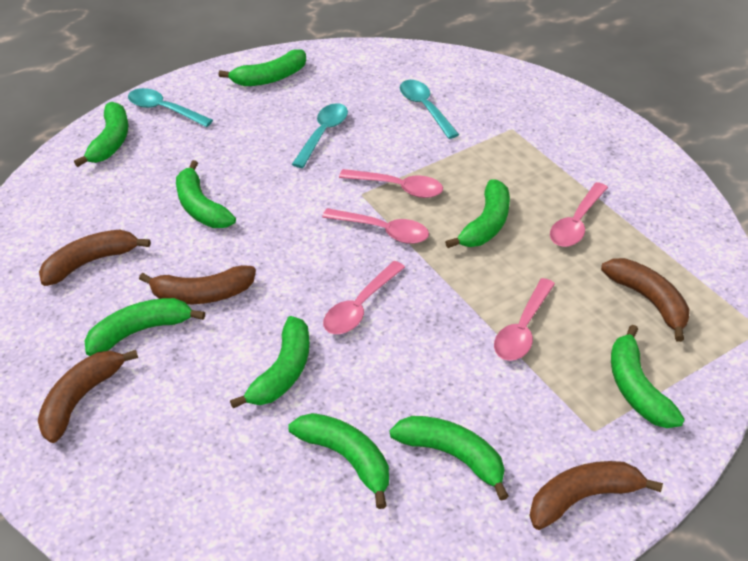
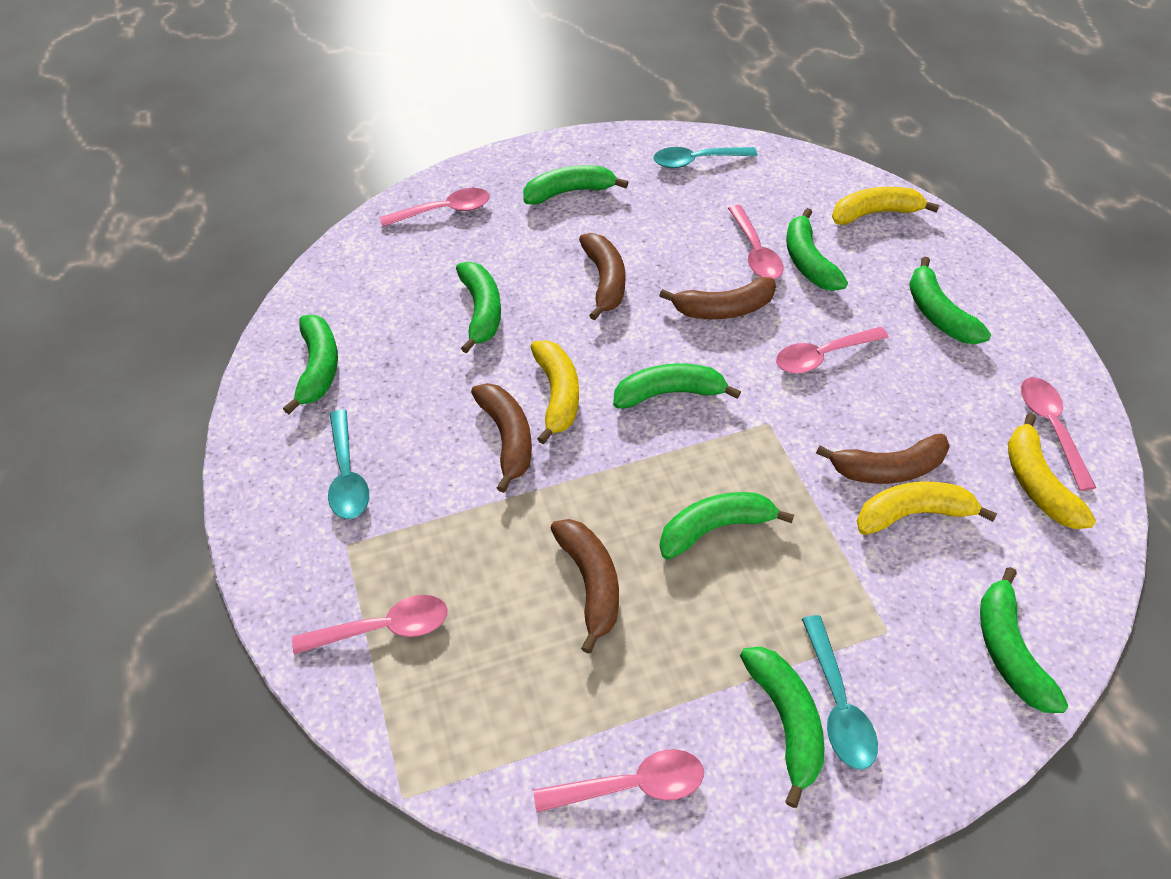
pink spoon: 5 -> 6
yellow banana: 0 -> 4

